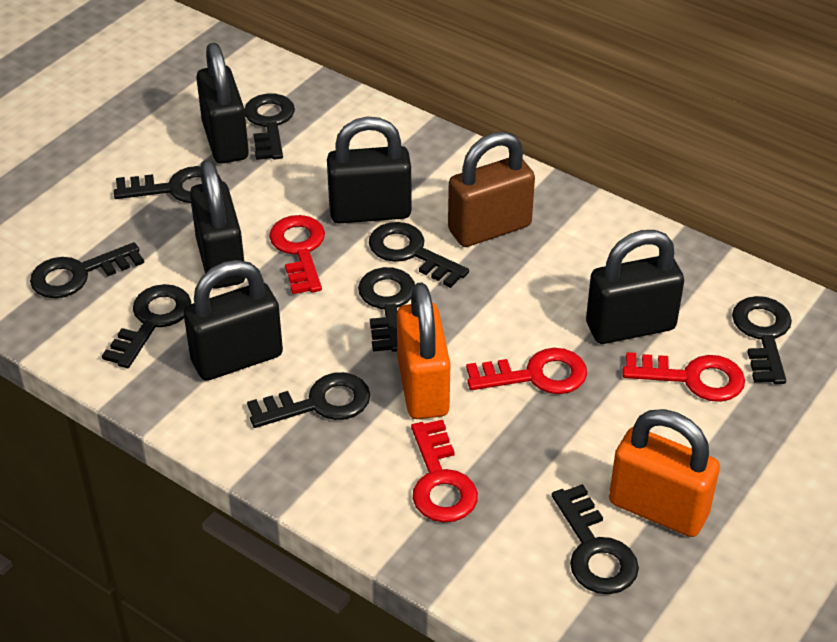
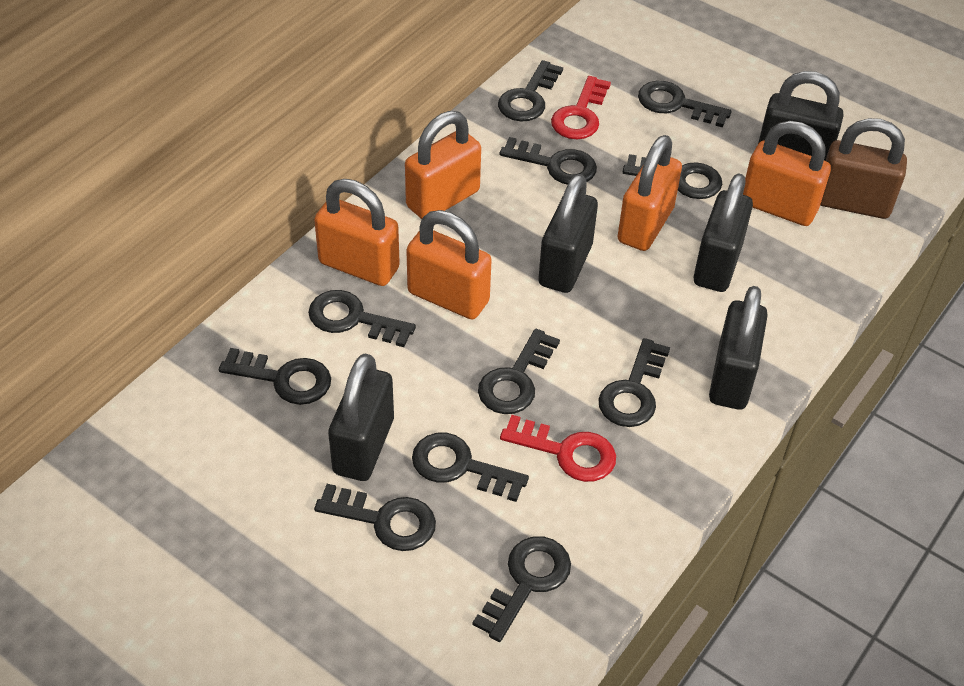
black key: 9 -> 11
orange padlock: 2 -> 5
red key: 4 -> 2

